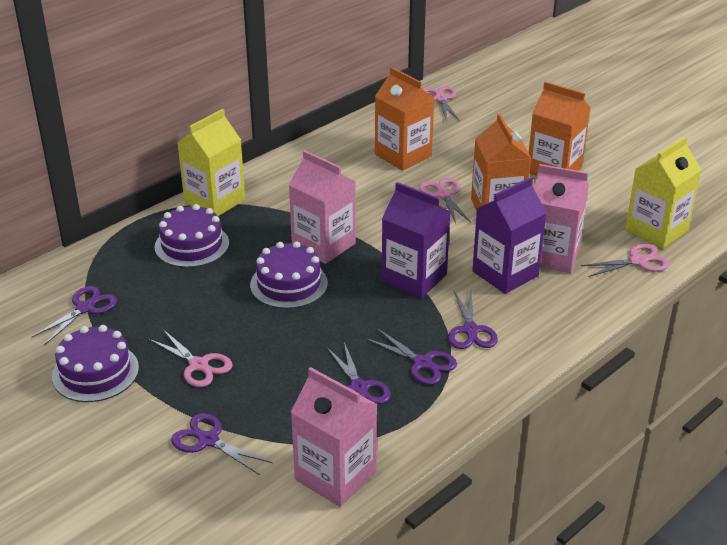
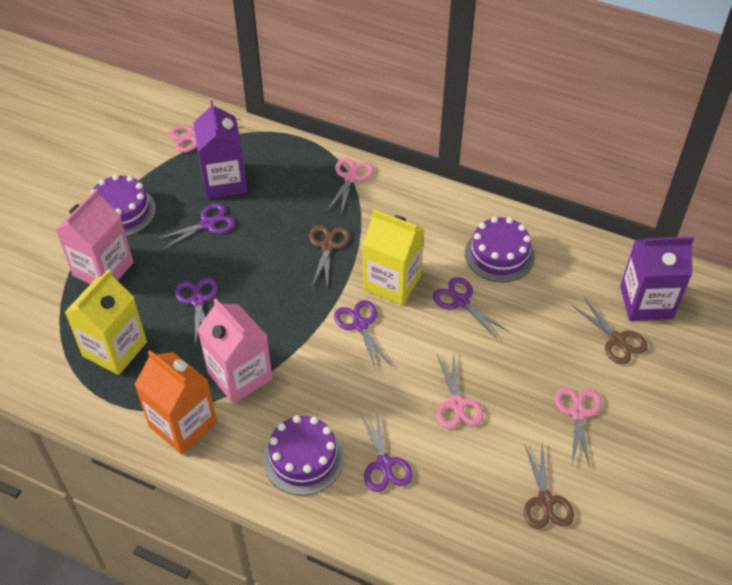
brown scissors: 0 -> 3
orange carton: 3 -> 1
pink carton: 3 -> 2

